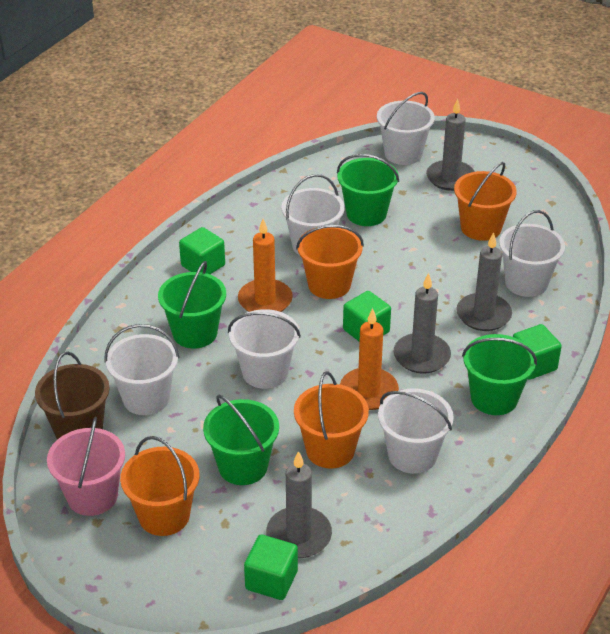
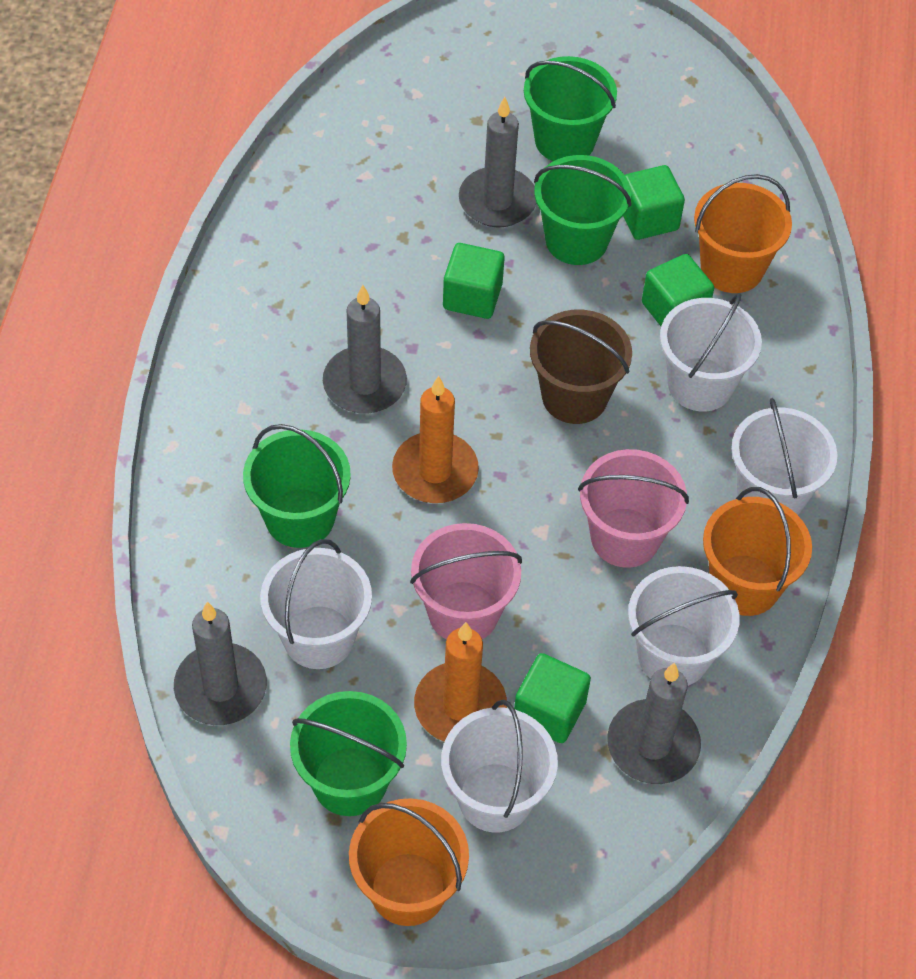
orange bucket: 4 -> 3
pink bucket: 1 -> 2
white bucket: 6 -> 5

